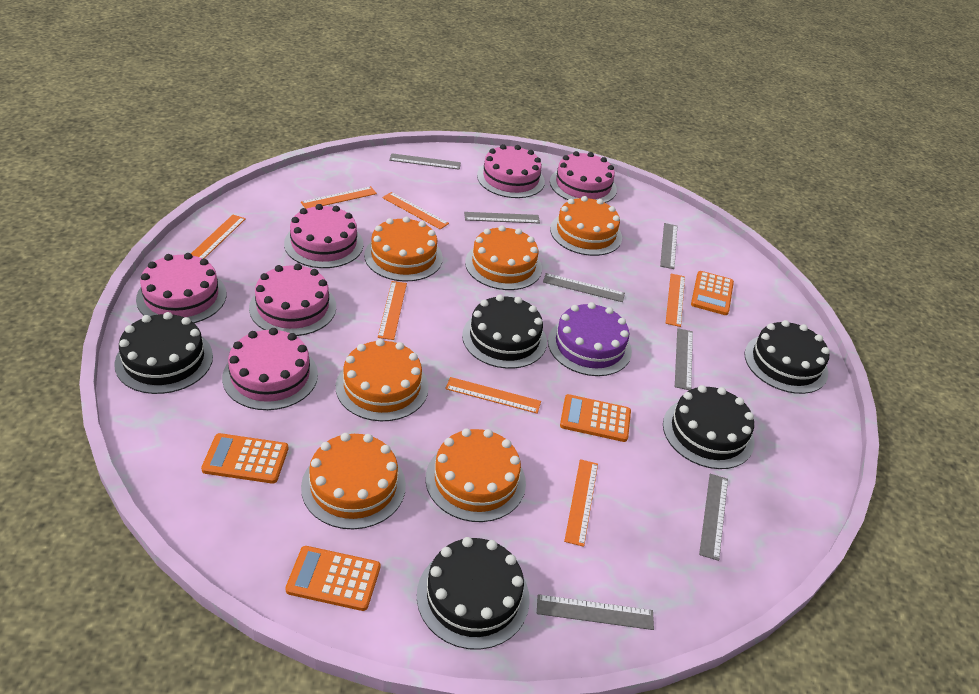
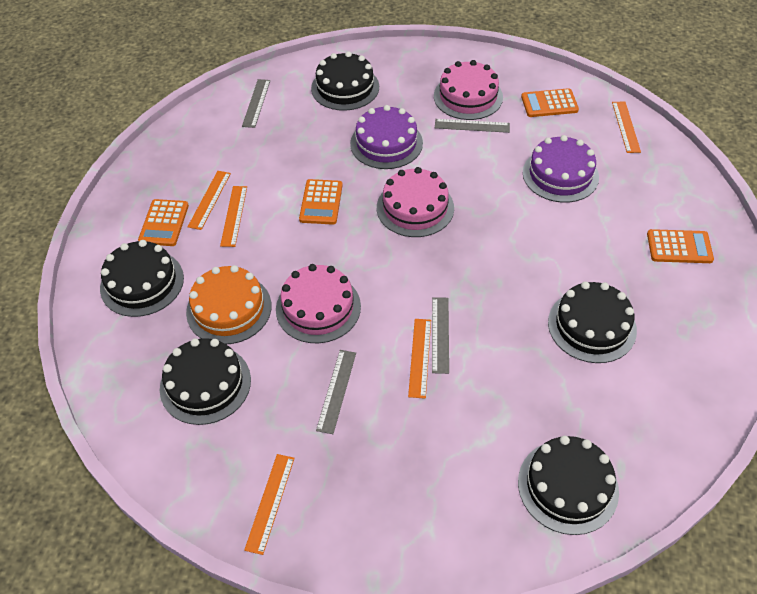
grey ruler: 7 -> 4
orange cake: 6 -> 1
orange ruler: 7 -> 5
pink cake: 6 -> 3
purple cake: 1 -> 2

